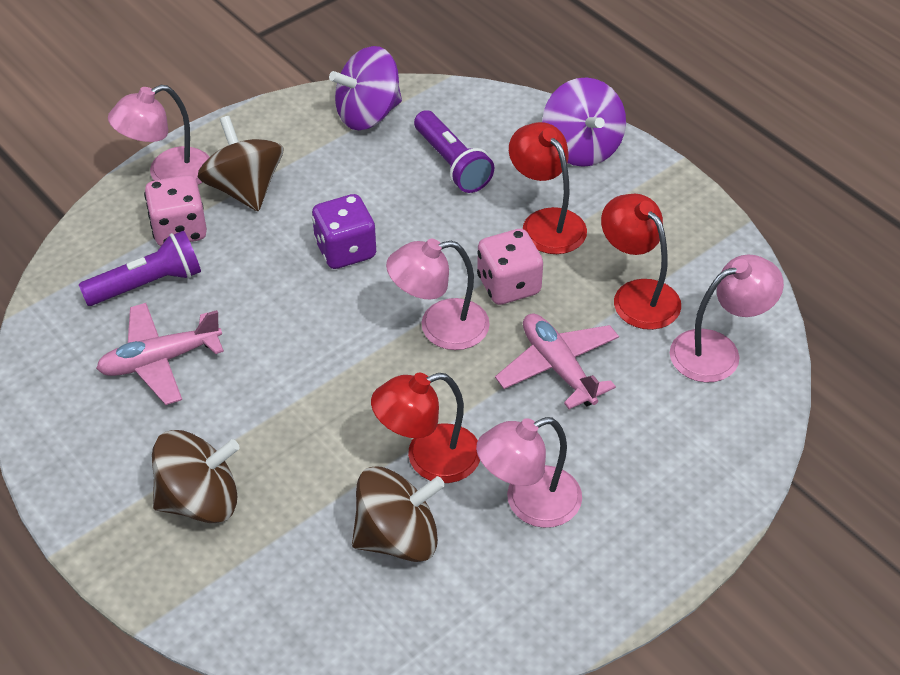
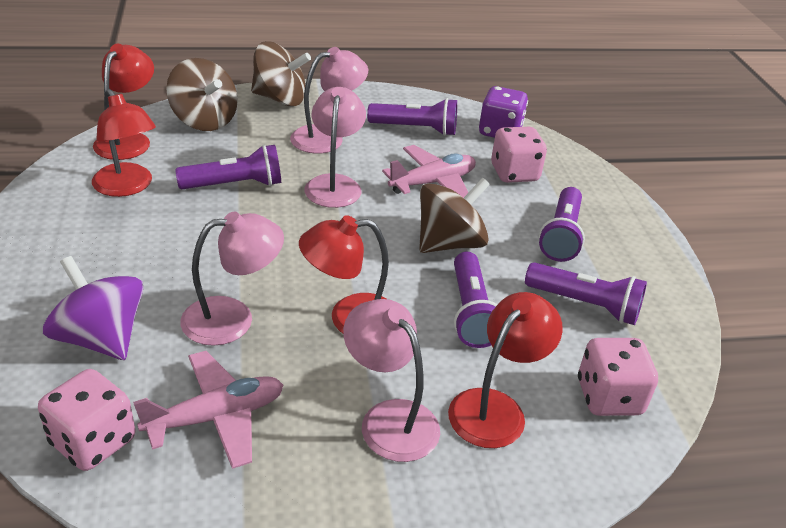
pink dice: 2 -> 3
purple flashlight: 2 -> 5
purple spinning top: 2 -> 1
red lamp: 3 -> 4

